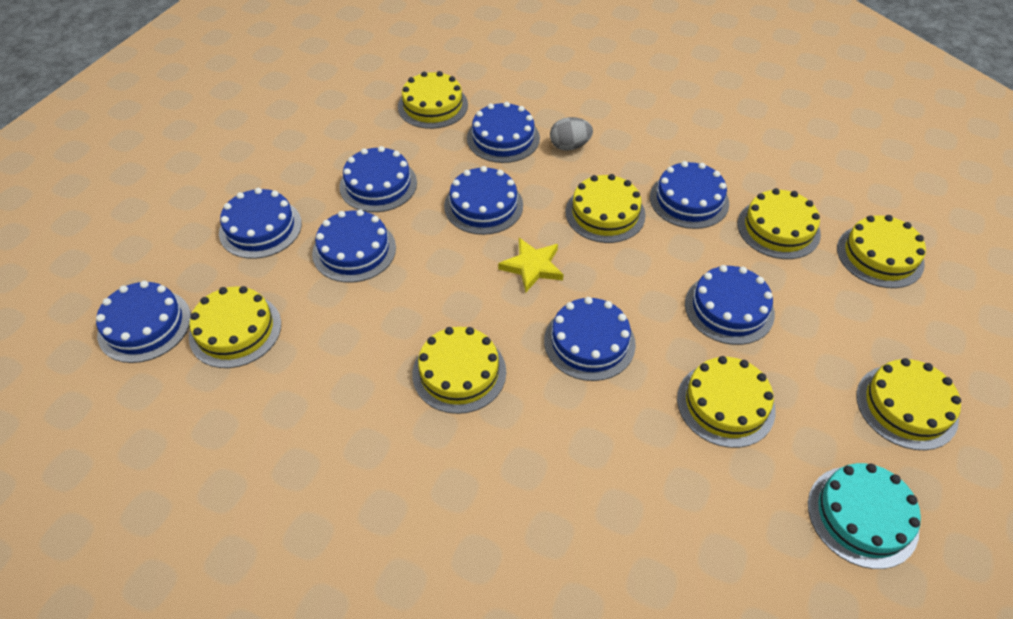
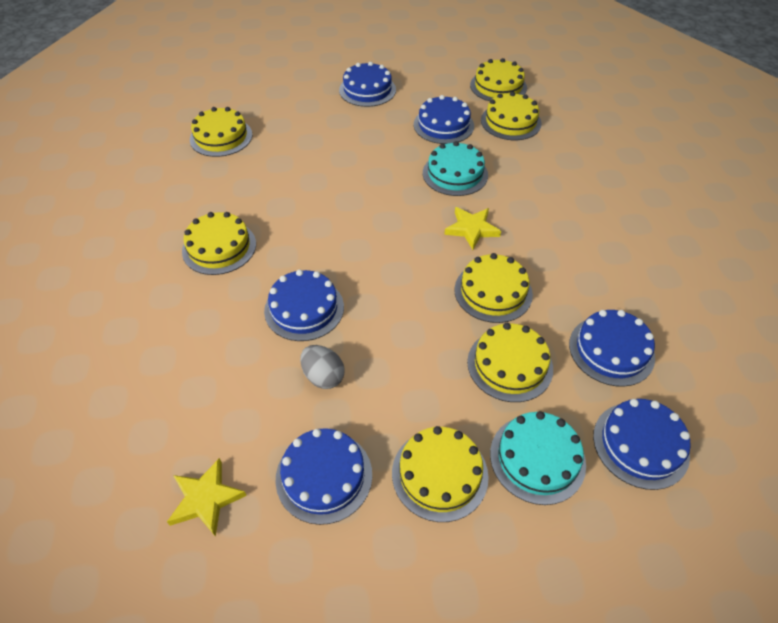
blue cake: 9 -> 6
turquoise cake: 1 -> 2
yellow cake: 8 -> 7
yellow star: 1 -> 2

